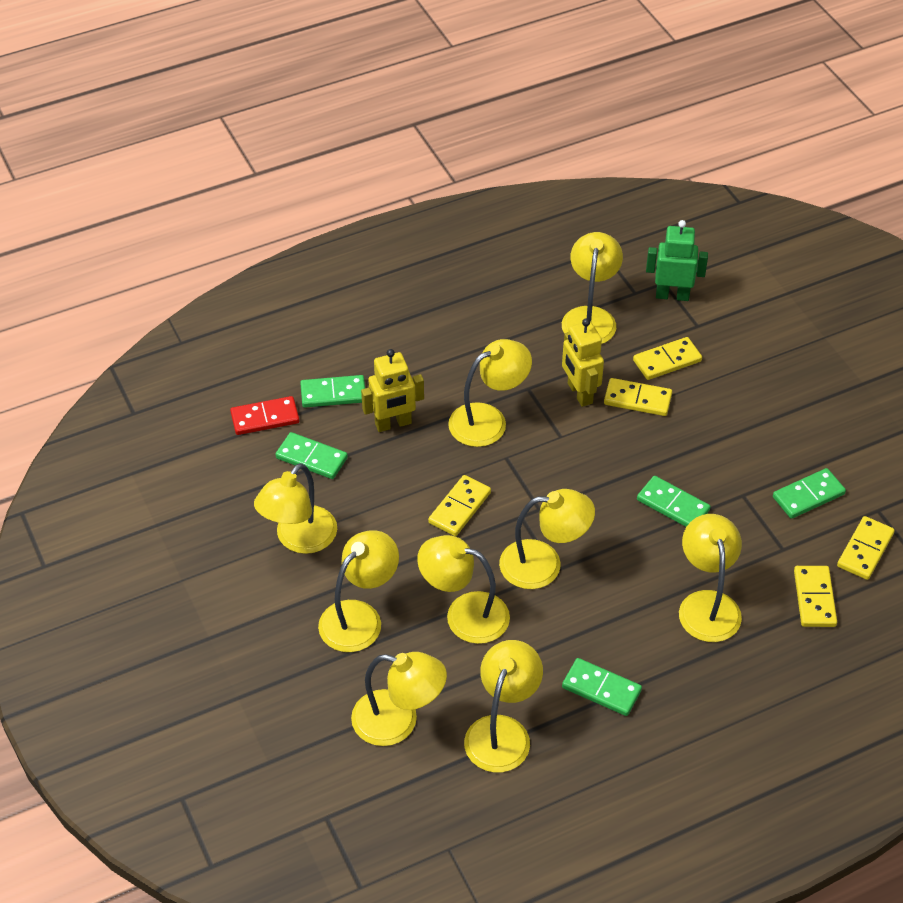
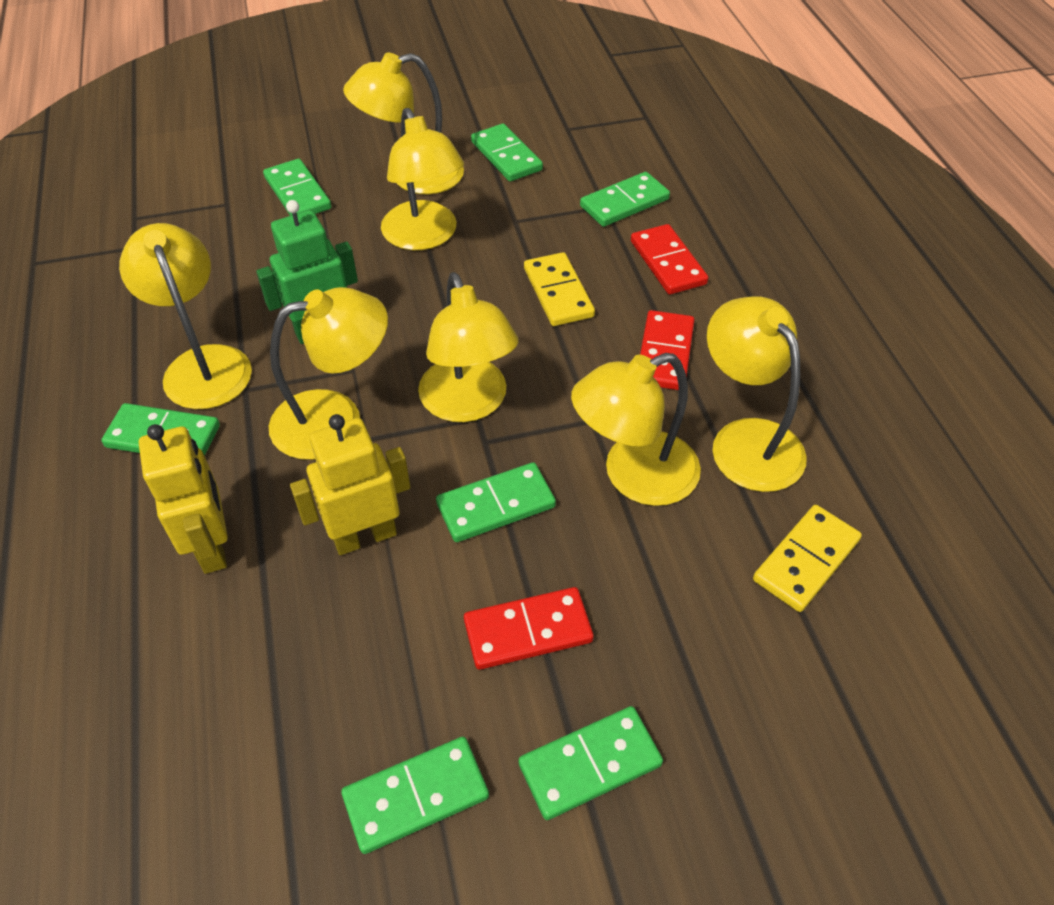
green domino: 5 -> 7
red domino: 1 -> 3
yellow domino: 5 -> 2
yellow lamp: 9 -> 7

